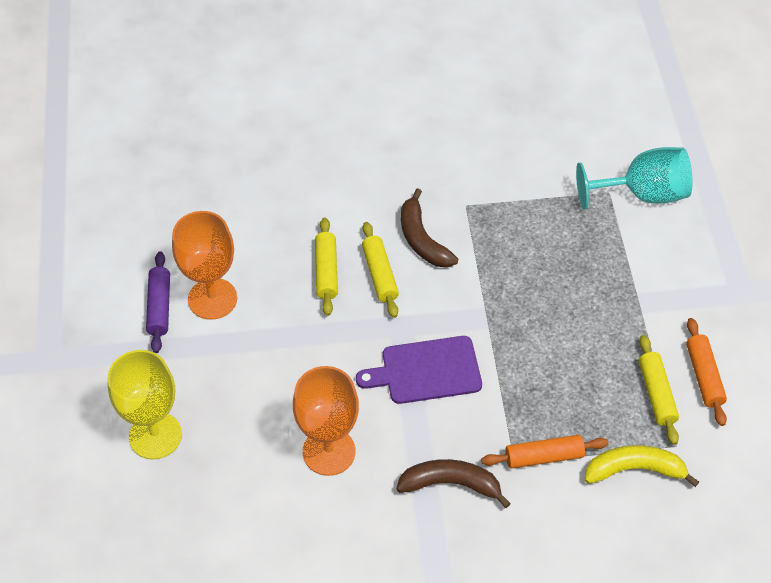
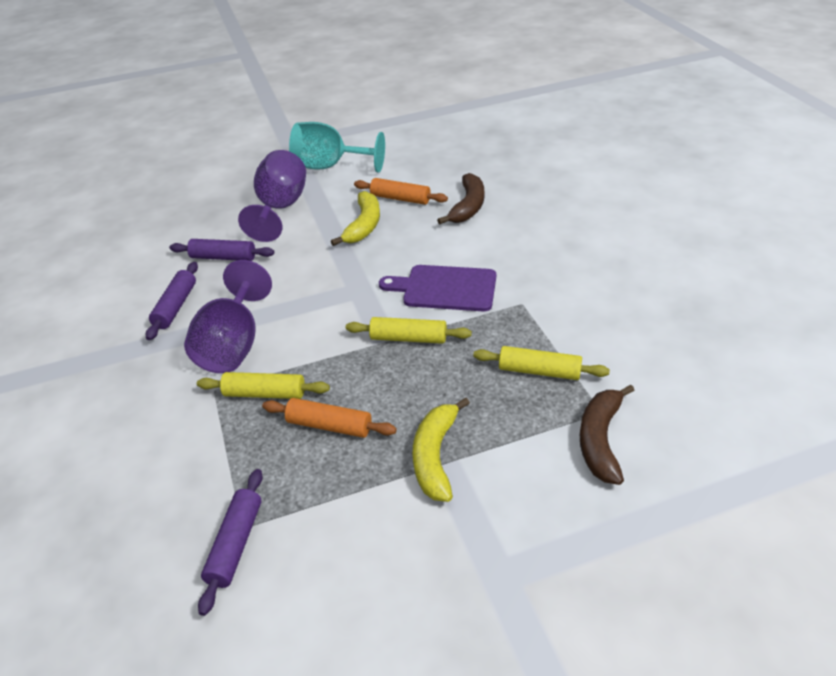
orange goblet: 2 -> 0
purple goblet: 0 -> 2
purple rolling pin: 1 -> 3
yellow banana: 1 -> 2
yellow goblet: 1 -> 0

